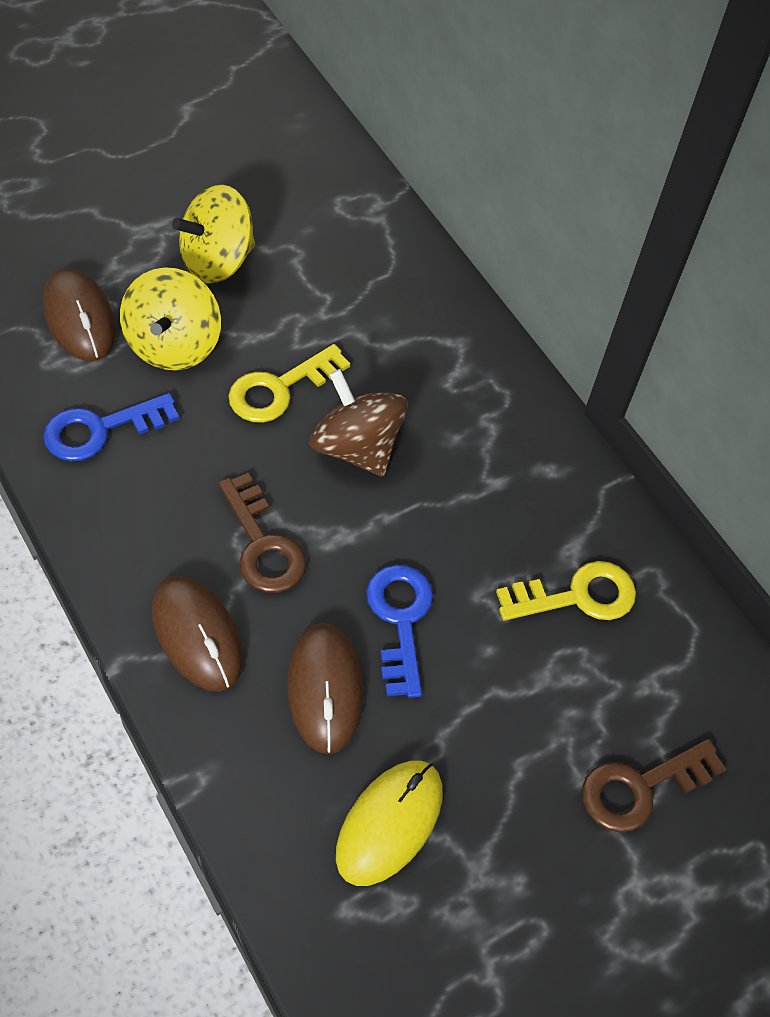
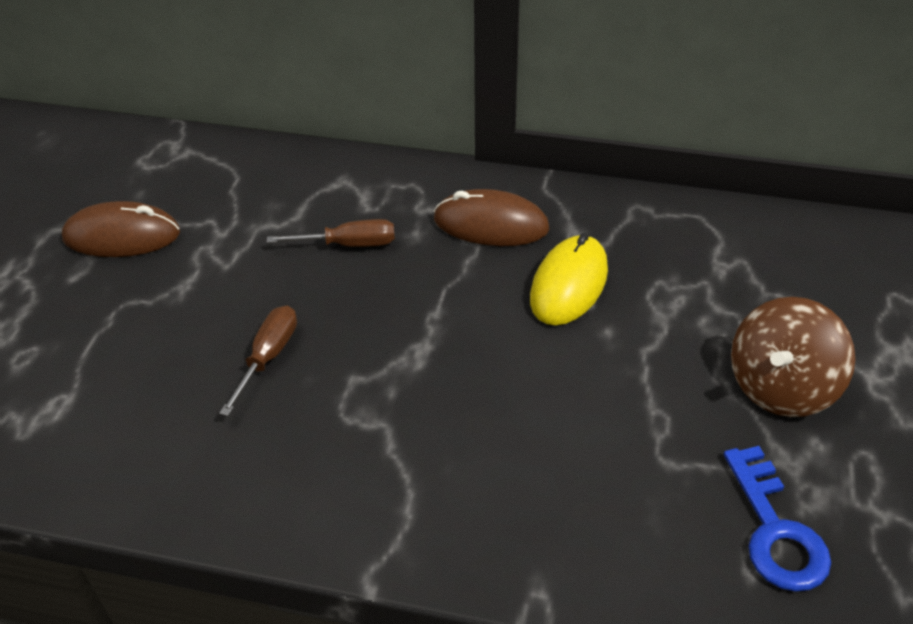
blue key: 2 -> 1
brown key: 2 -> 0
brown mouse: 3 -> 2
brown screwdriver: 0 -> 2
yellow key: 2 -> 0
yellow spinning top: 2 -> 0

